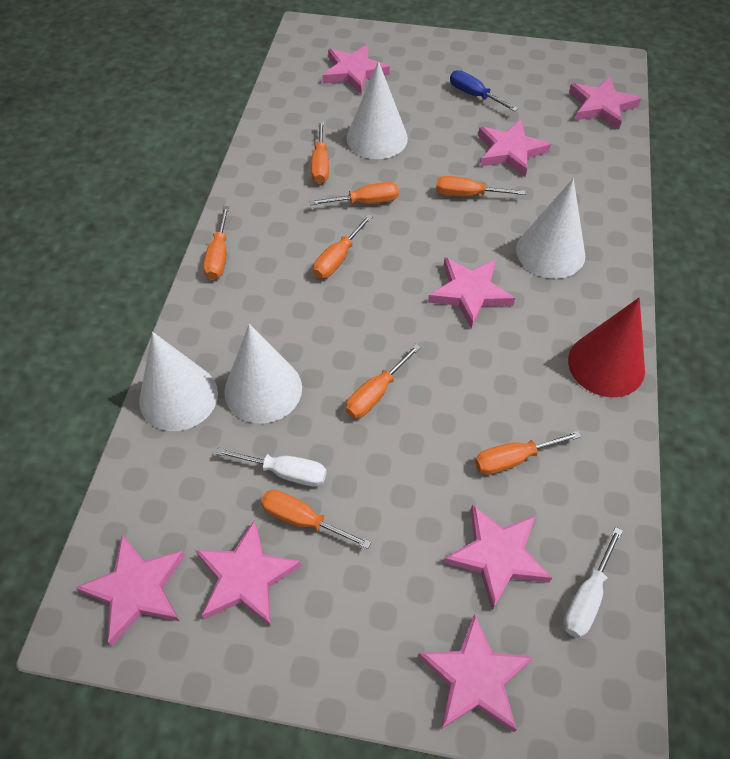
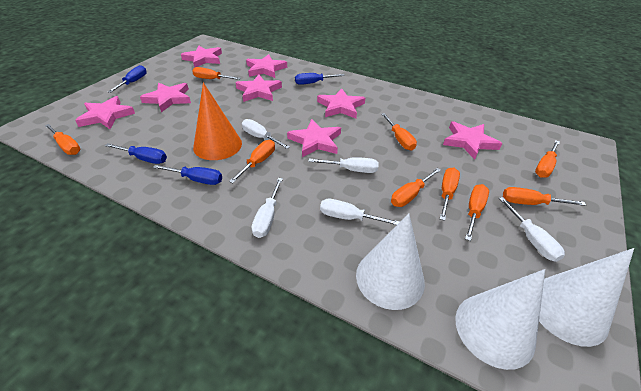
blue screwdriver: 1 -> 4
orange cone: 0 -> 1
orange screwdriver: 8 -> 9
red cone: 1 -> 0
white cone: 4 -> 3
white screwdriver: 2 -> 5

